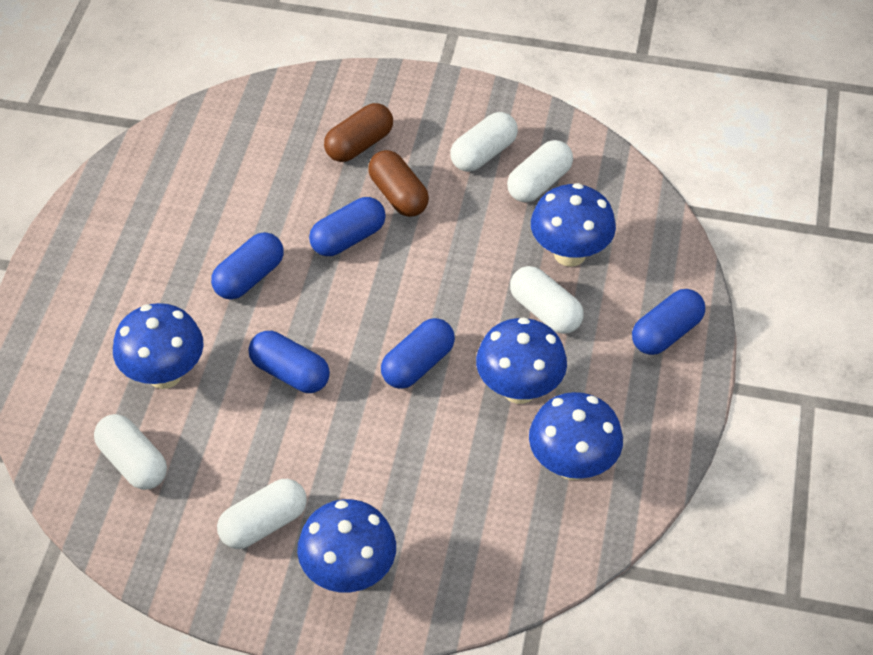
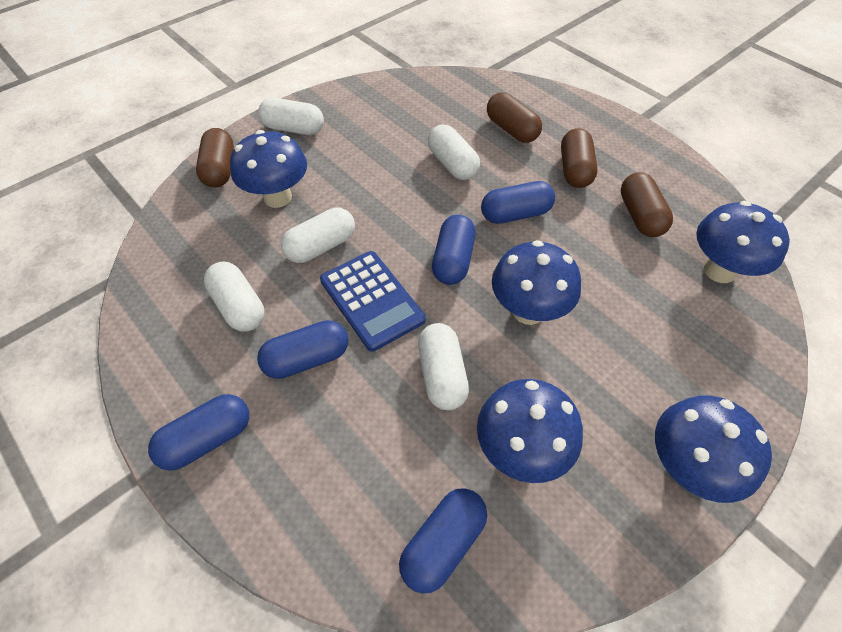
blue calculator: 0 -> 1
brown capsule: 2 -> 4

